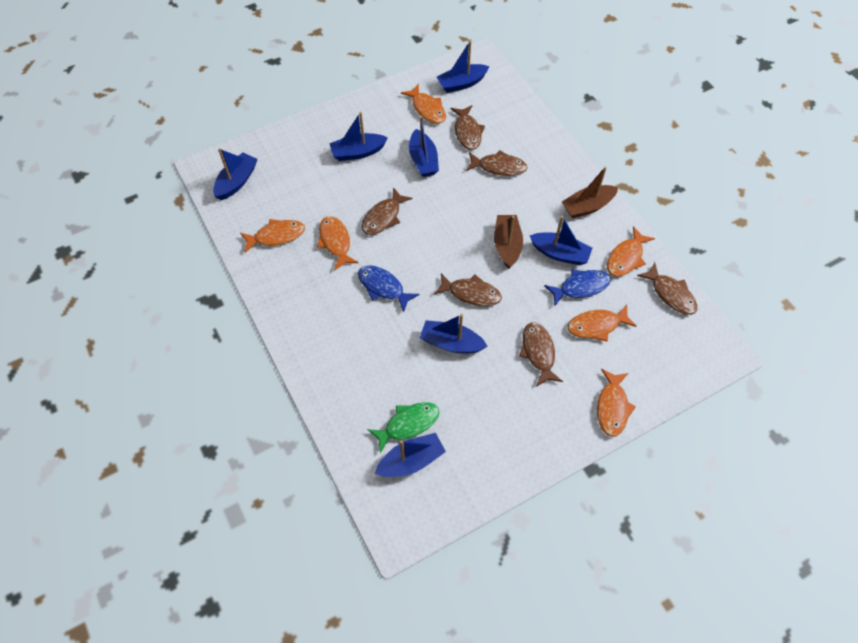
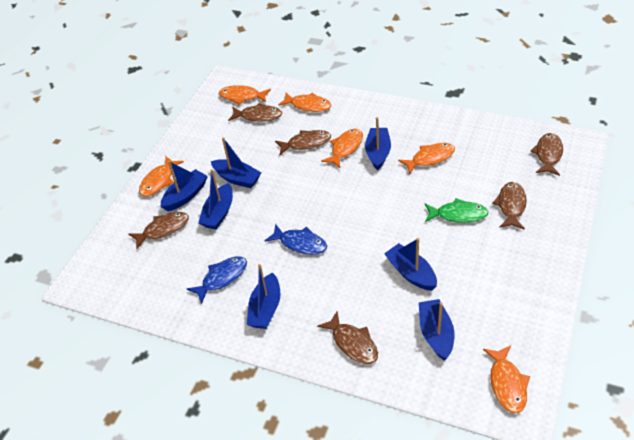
brown boat: 2 -> 0

